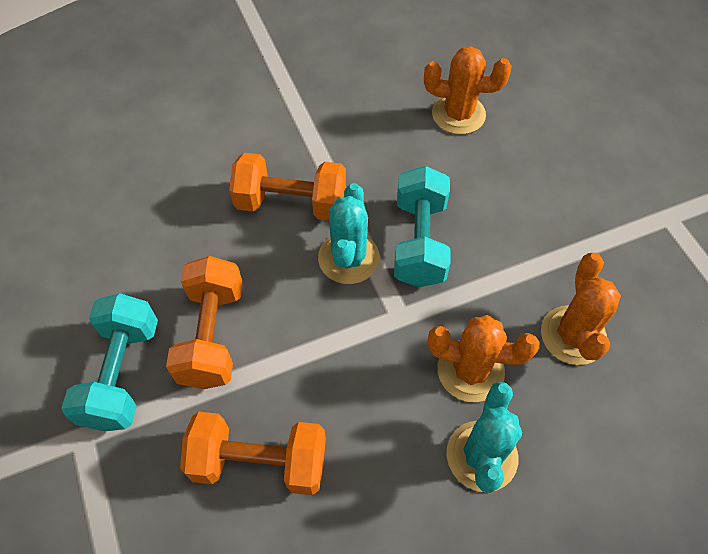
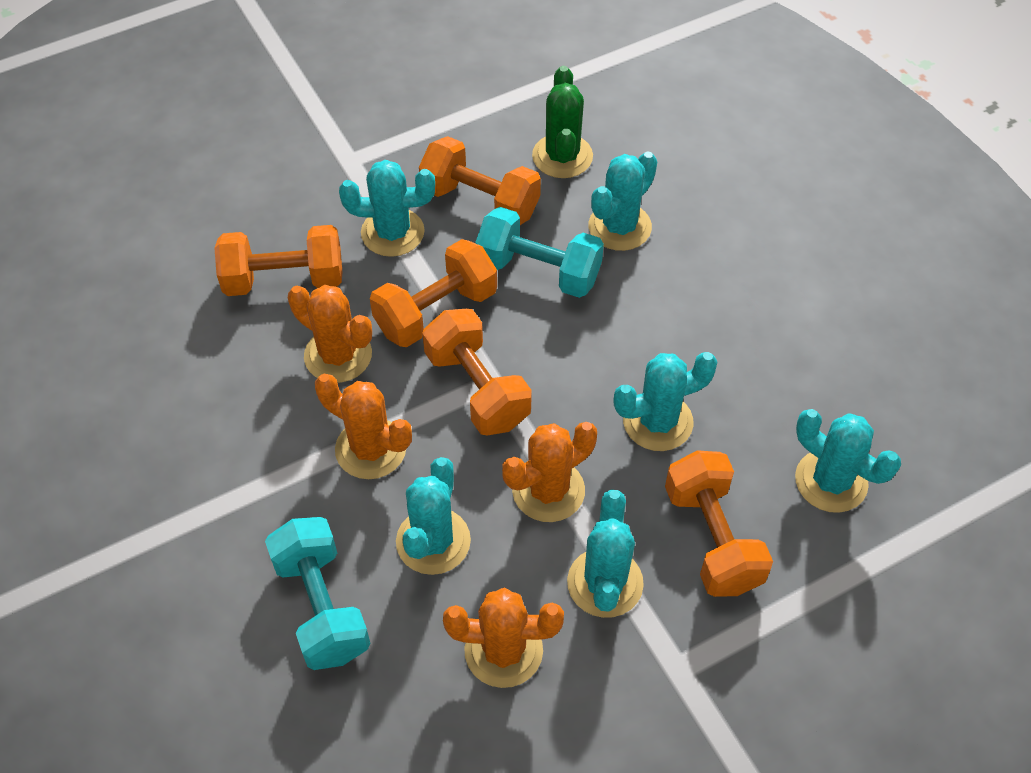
green cactus: 0 -> 1
orange cactus: 3 -> 4
orange dumbbell: 3 -> 5
turquoise cactus: 2 -> 6

